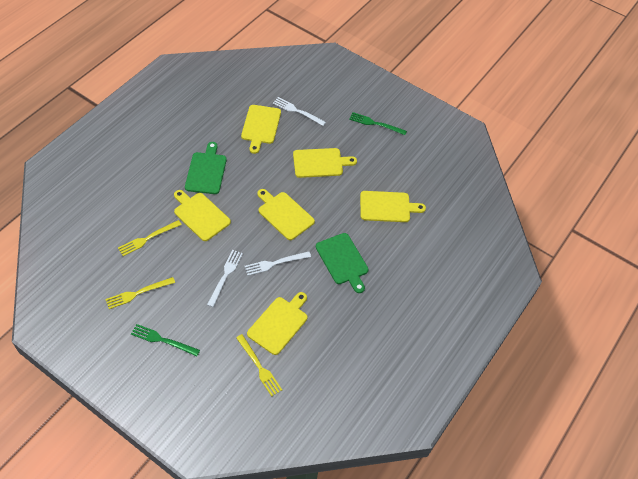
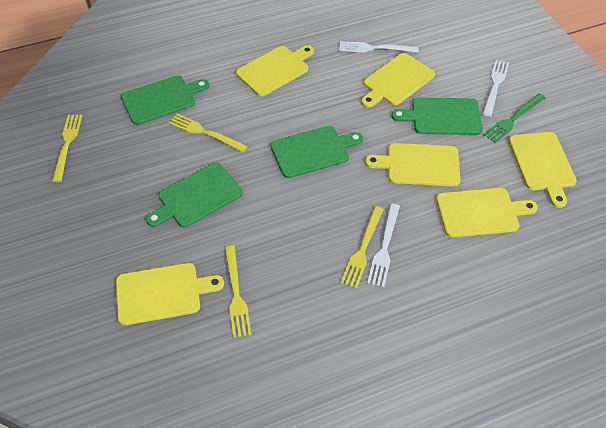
green cutting board: 2 -> 4
green fork: 2 -> 1
yellow fork: 3 -> 4

